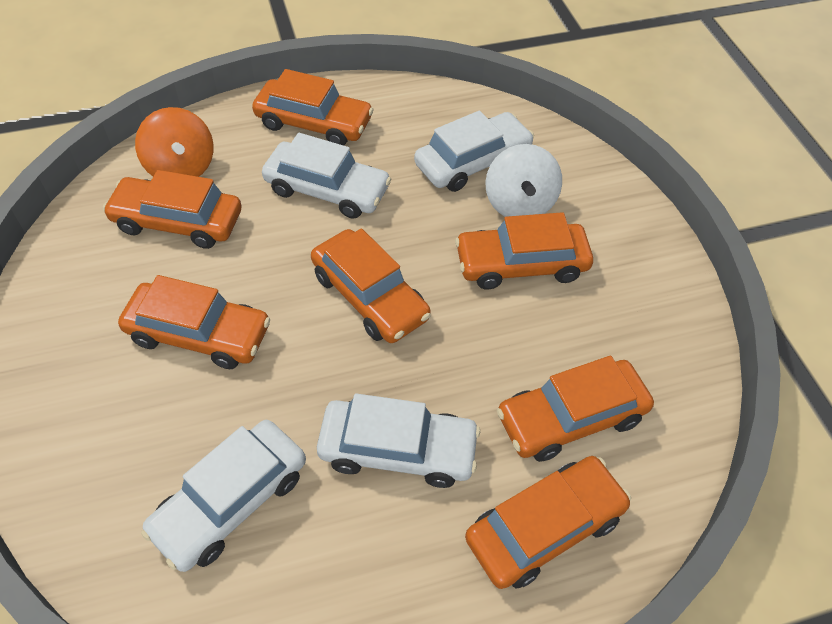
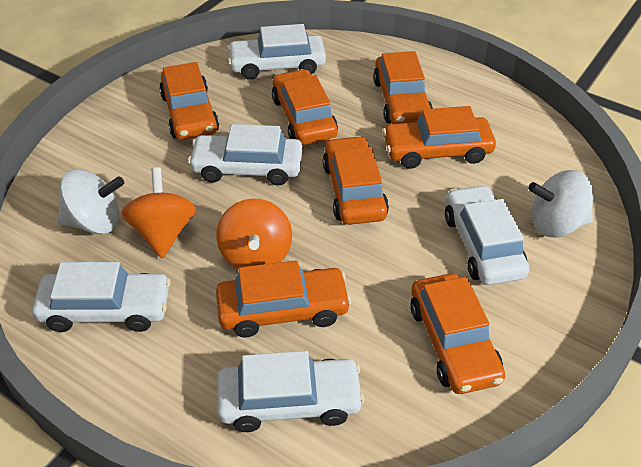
orange spinning top: 1 -> 2
white car: 4 -> 5
white spinning top: 1 -> 2

